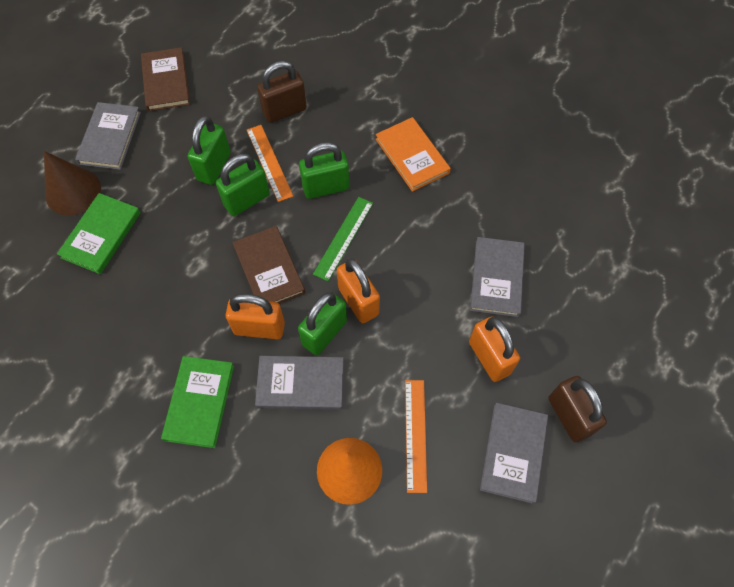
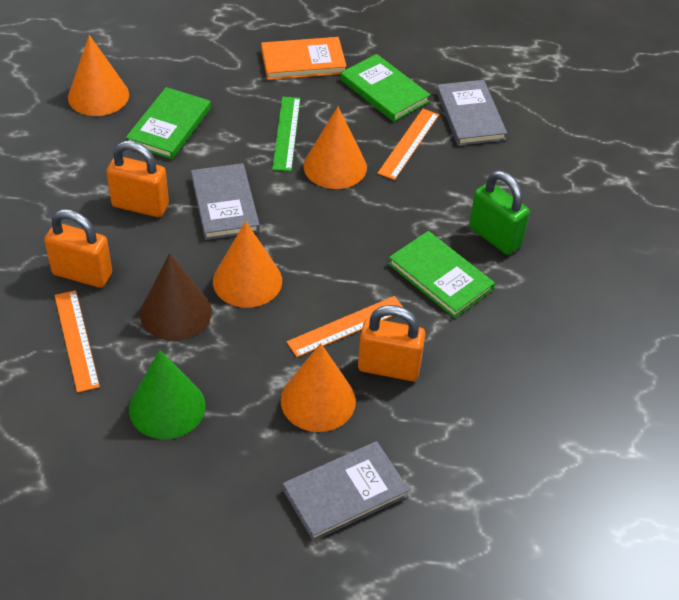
brown book: 2 -> 0
brown padlock: 2 -> 0
green book: 2 -> 3
green cone: 0 -> 1
green padlock: 4 -> 1
grey book: 4 -> 3
orange cone: 1 -> 4
orange ruler: 2 -> 3

